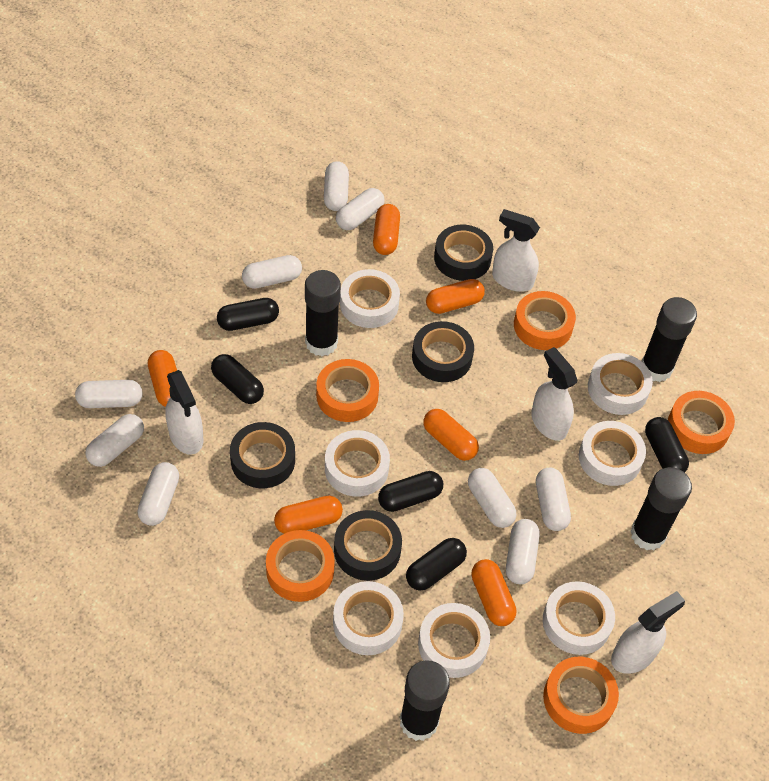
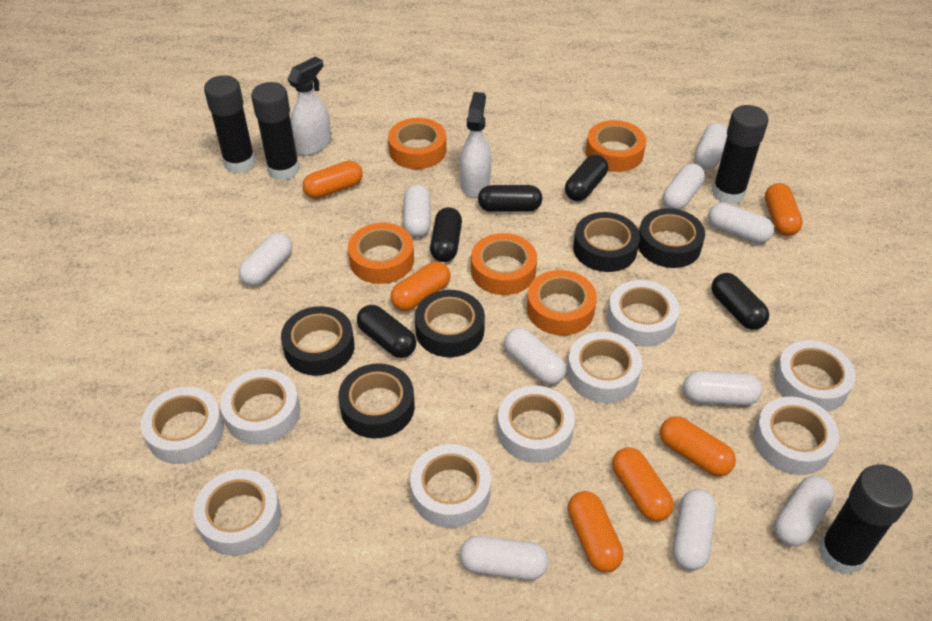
black tape: 4 -> 5
white capsule: 9 -> 10
white spray bottle: 4 -> 2
white tape: 7 -> 9

